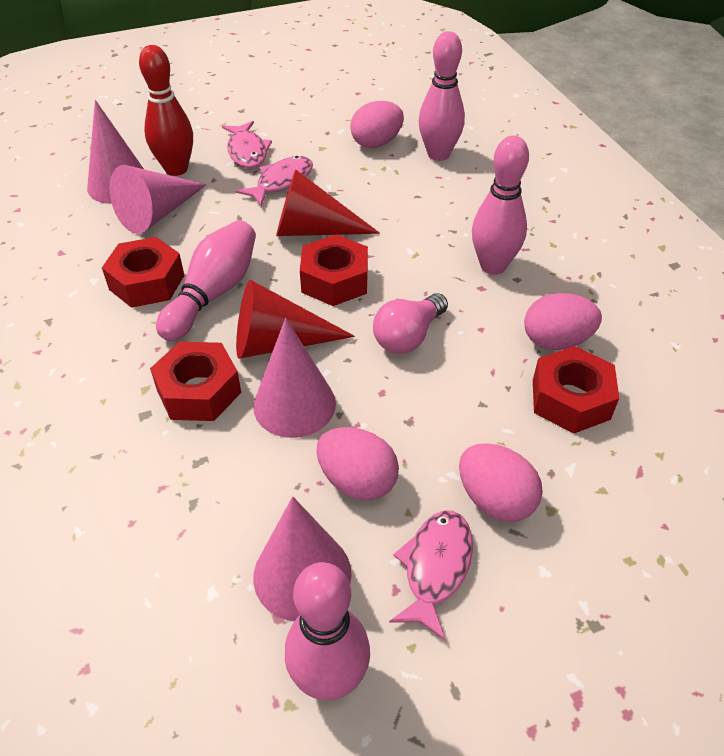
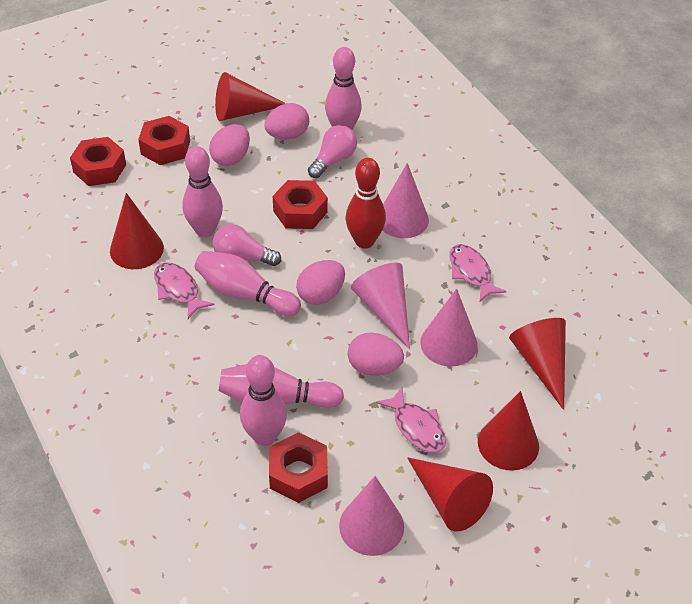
pink bowling pin: 4 -> 5
pink light bulb: 1 -> 2
red cone: 2 -> 5

